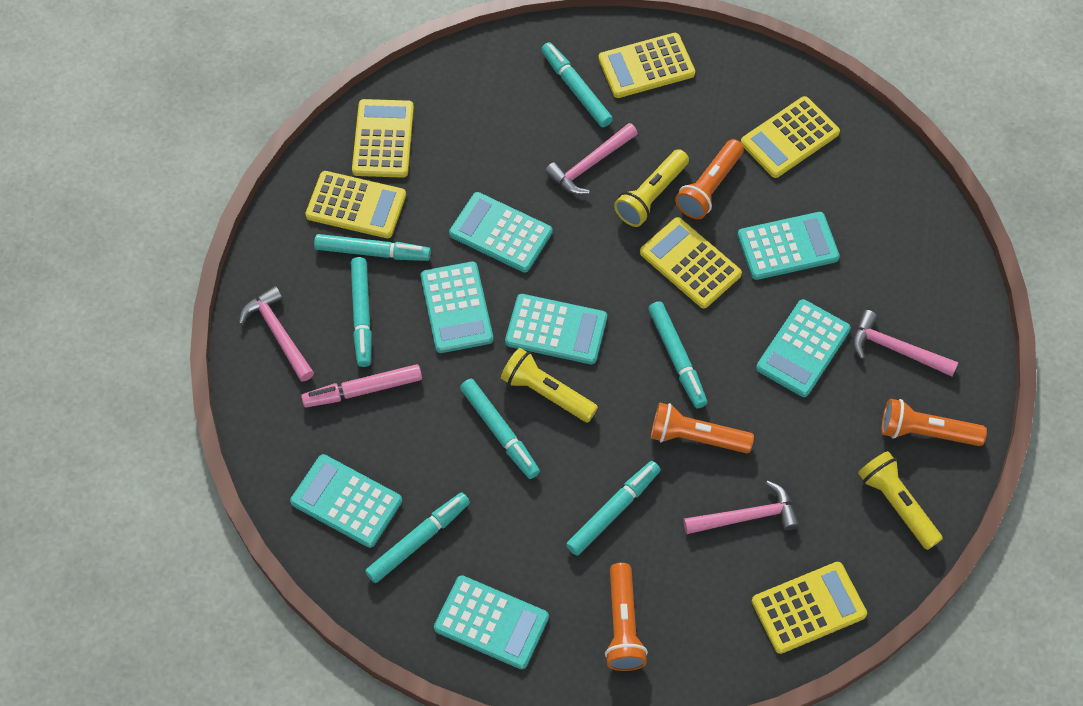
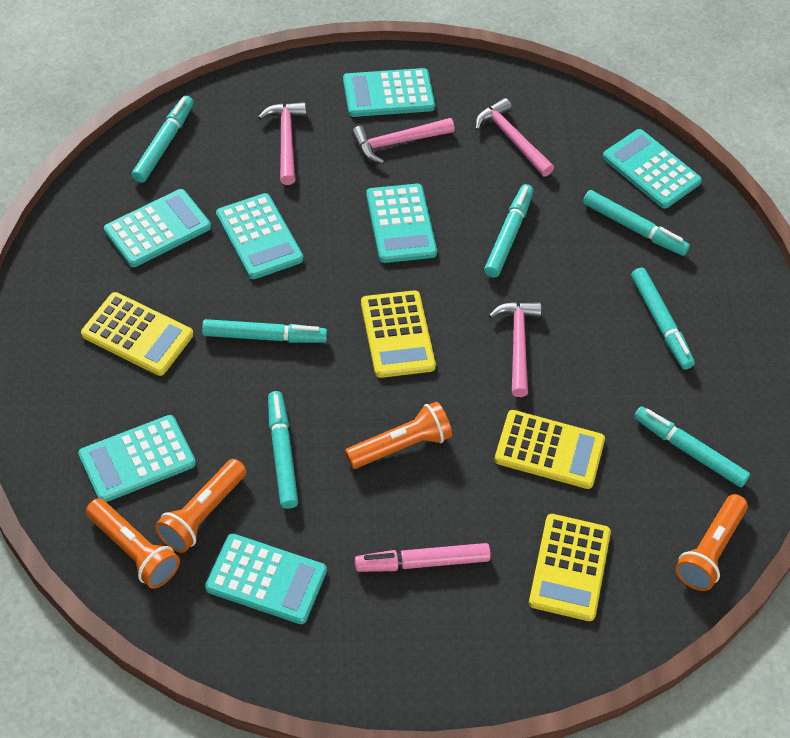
yellow calculator: 6 -> 4
yellow flashlight: 3 -> 0

